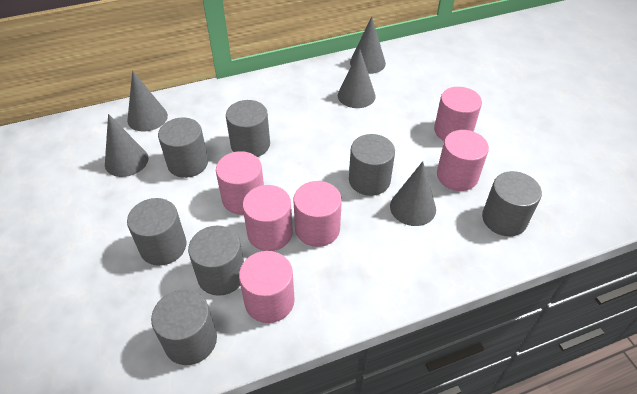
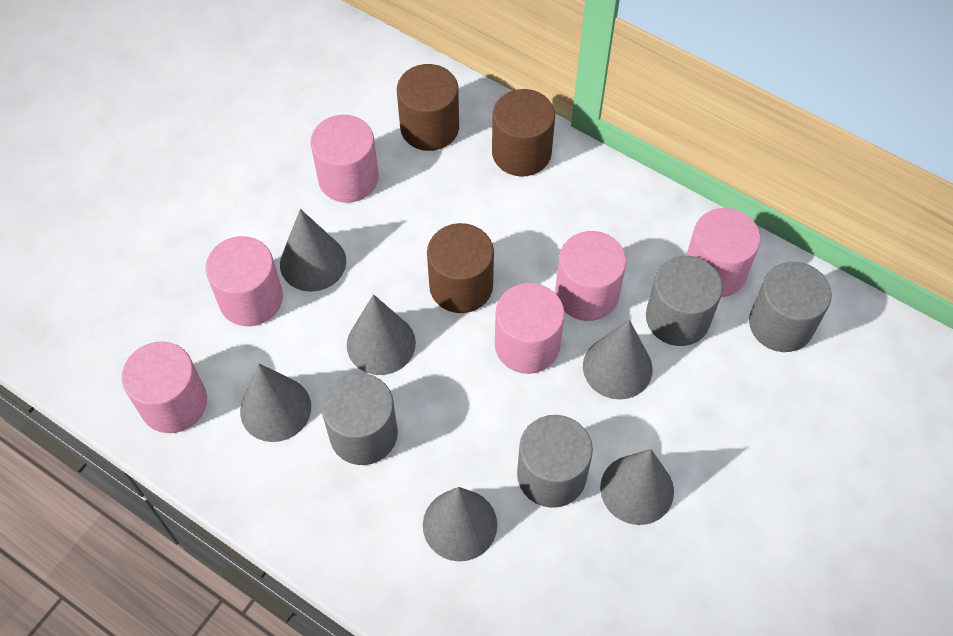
brown cylinder: 0 -> 3
grey cone: 5 -> 6
grey cylinder: 7 -> 4

